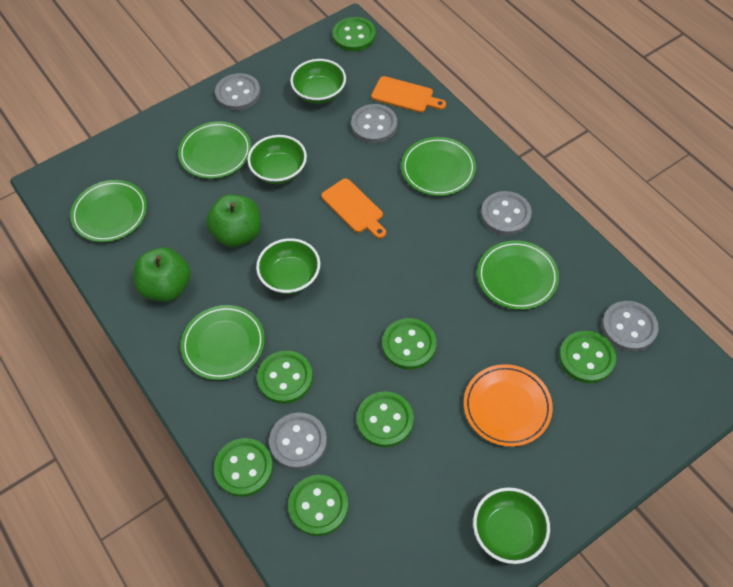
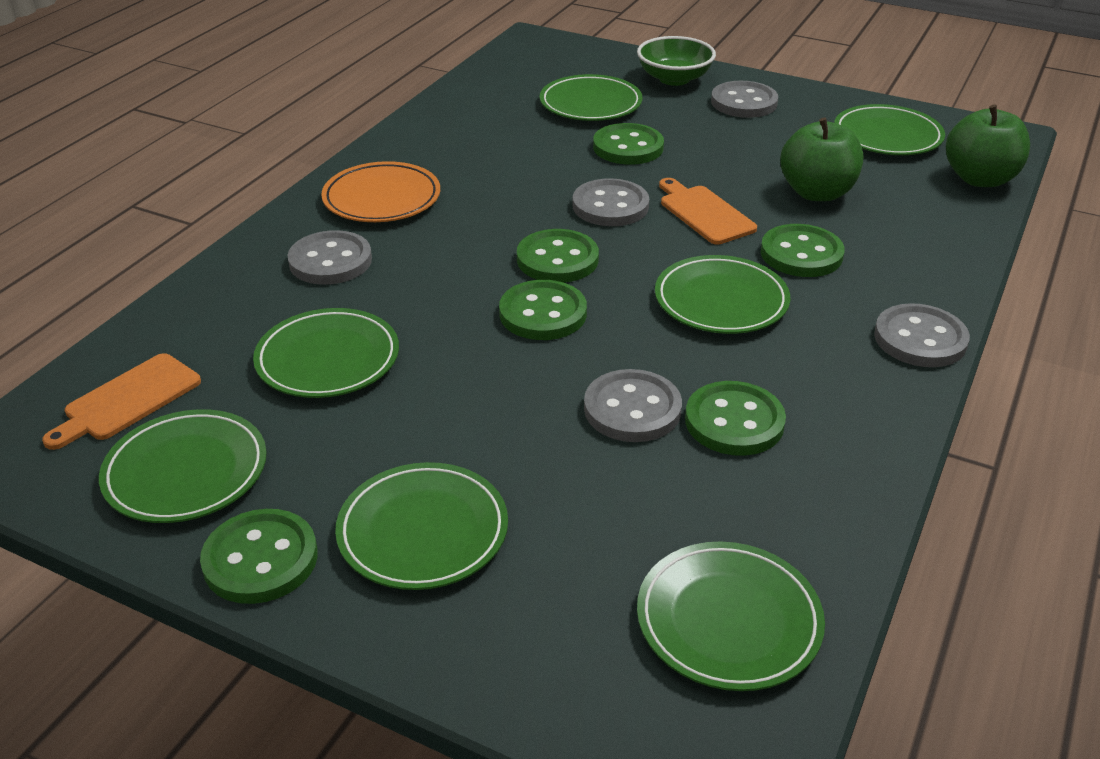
green bowl: 4 -> 1
green button: 7 -> 6
green plate: 5 -> 7

